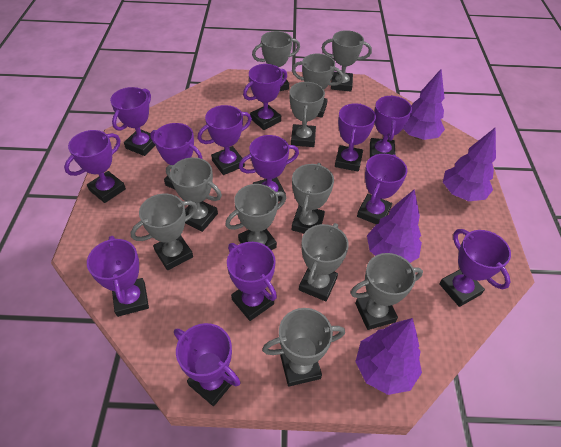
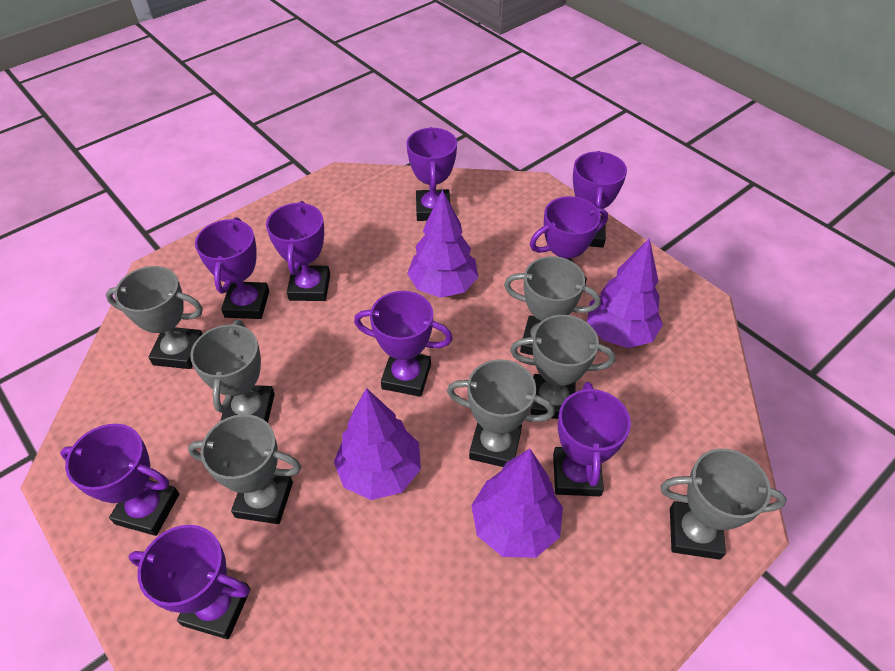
grey trophy: 11 -> 7
purple trophy: 13 -> 9

